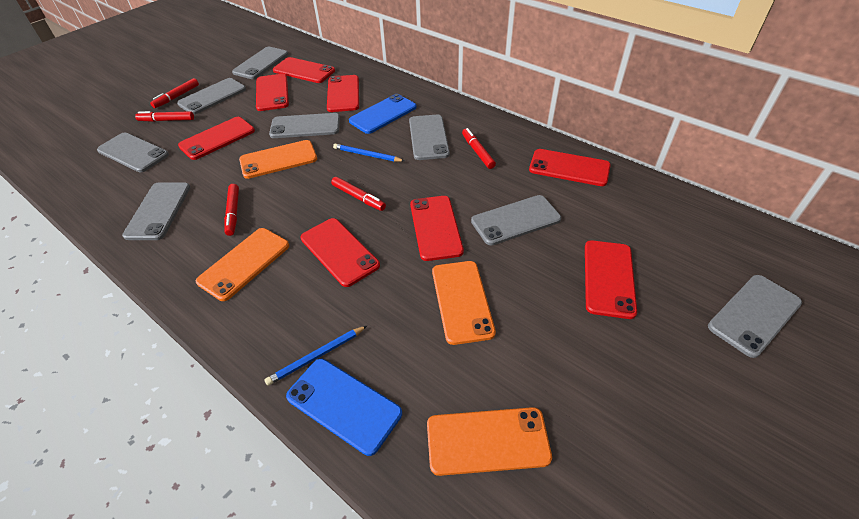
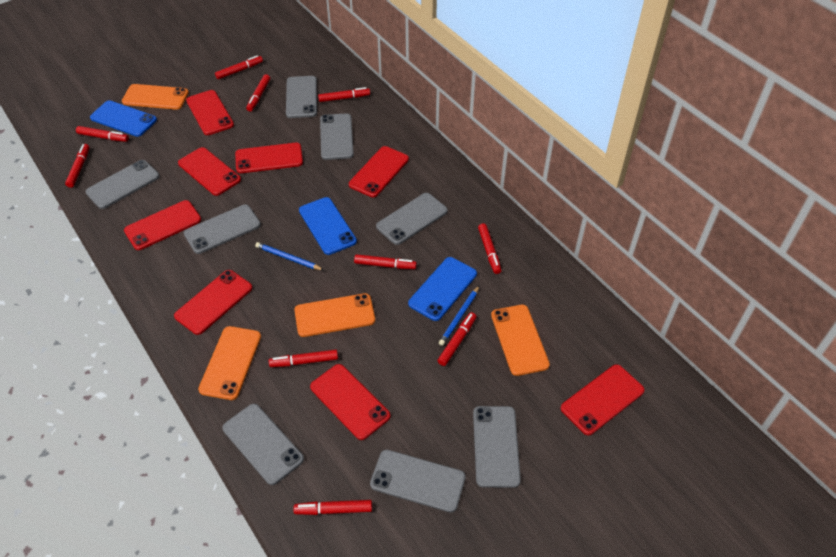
blue phone: 2 -> 3
red marker: 5 -> 10

